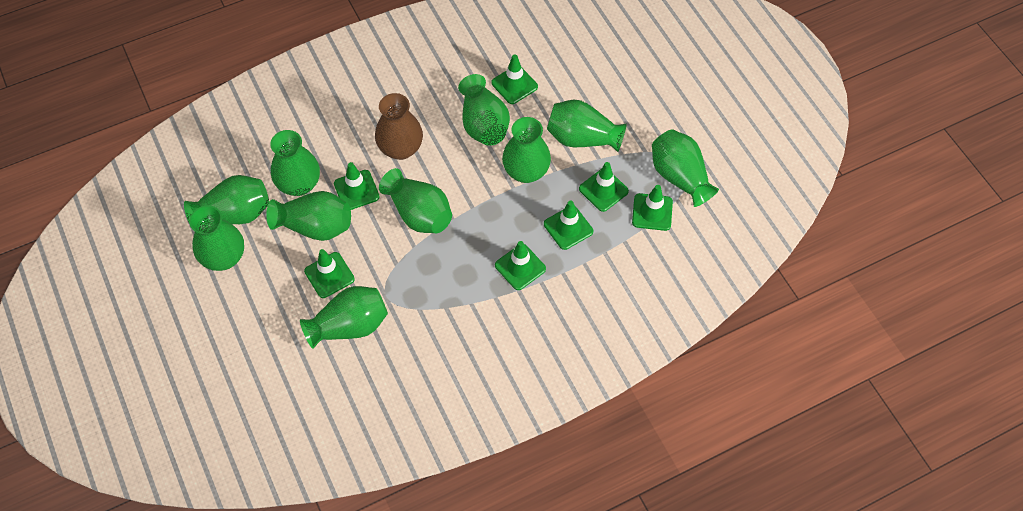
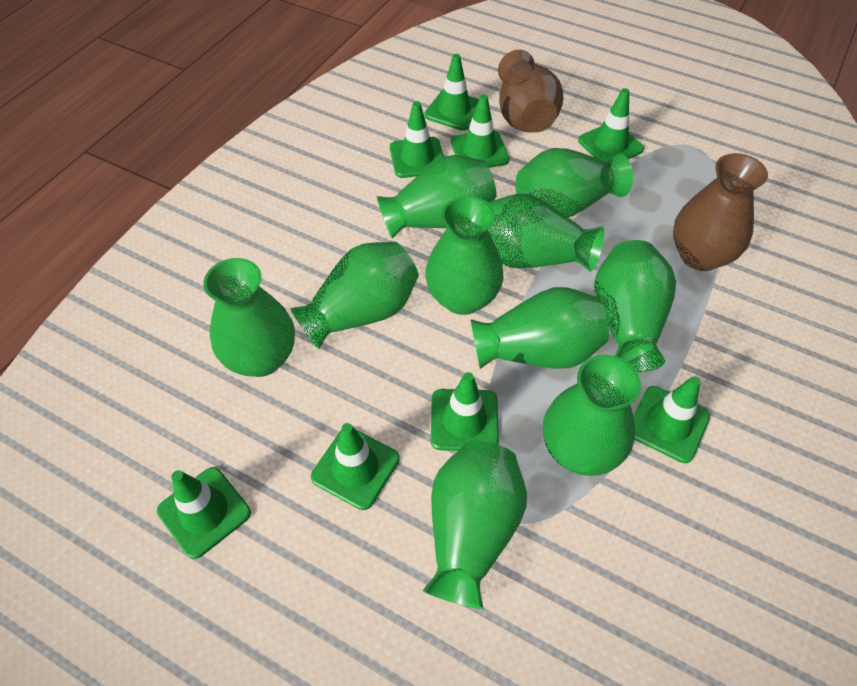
brown vase: 1 -> 2
green traffic cone: 7 -> 8

